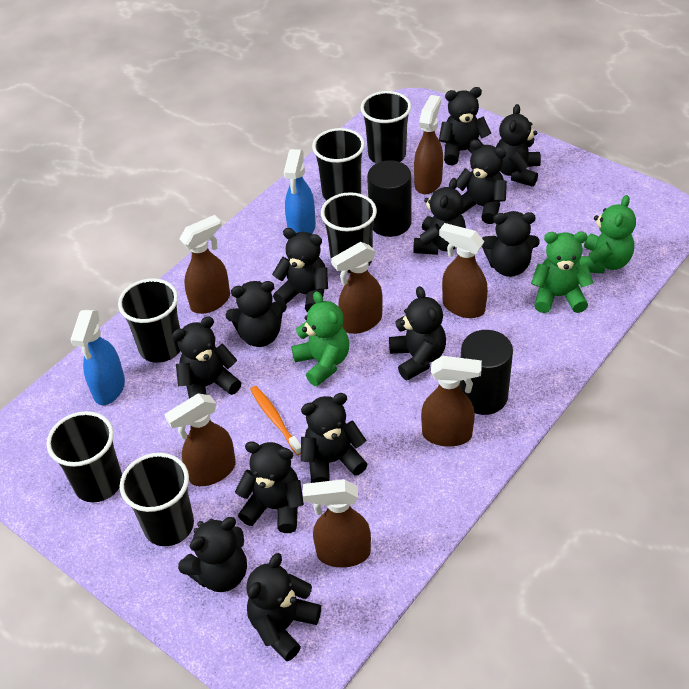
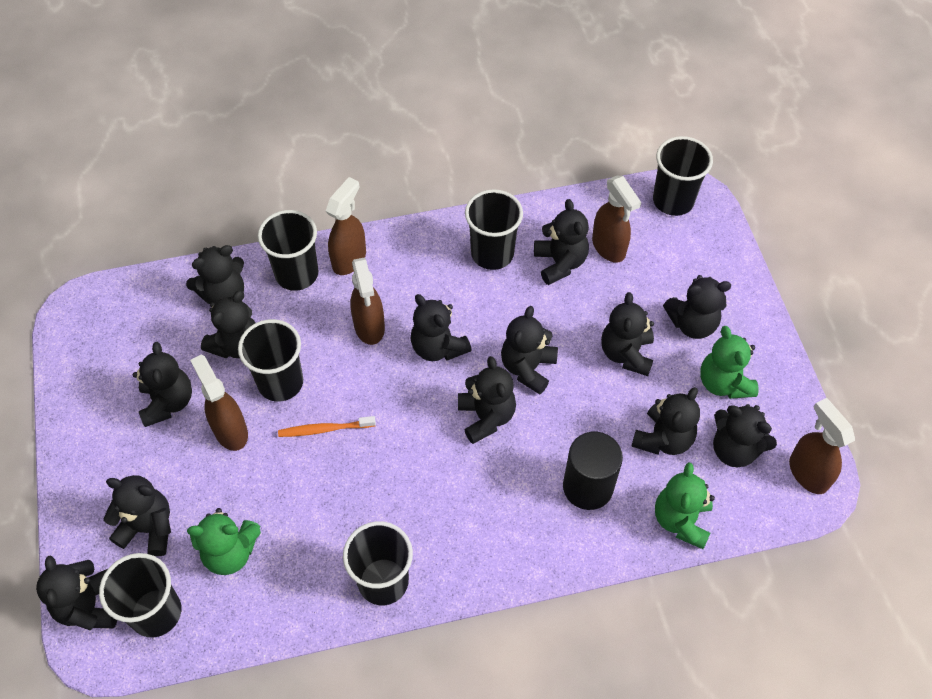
black cylinder: 2 -> 1
blue spray bottle: 2 -> 0
brown spray bottle: 7 -> 5

